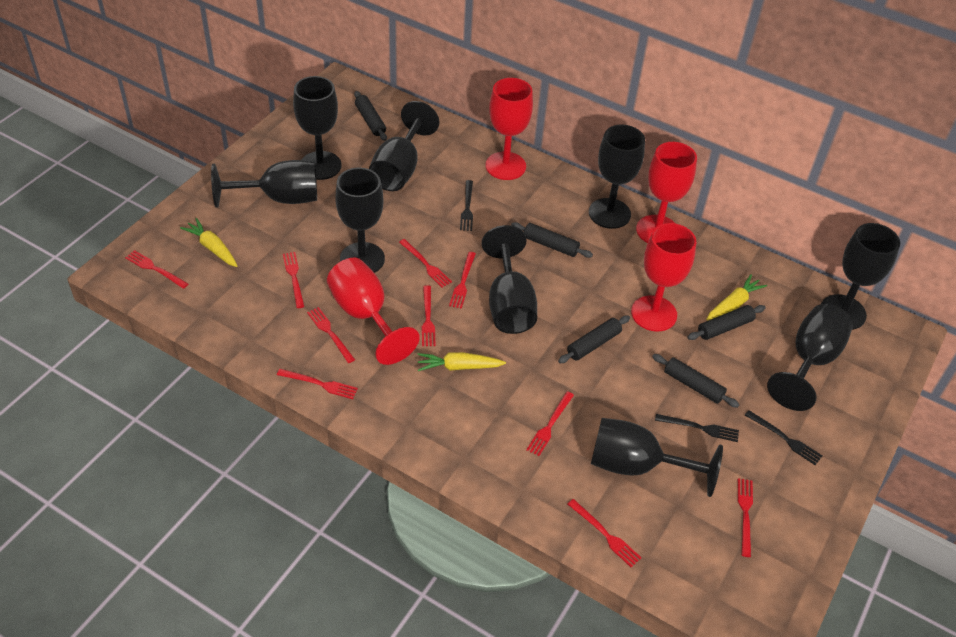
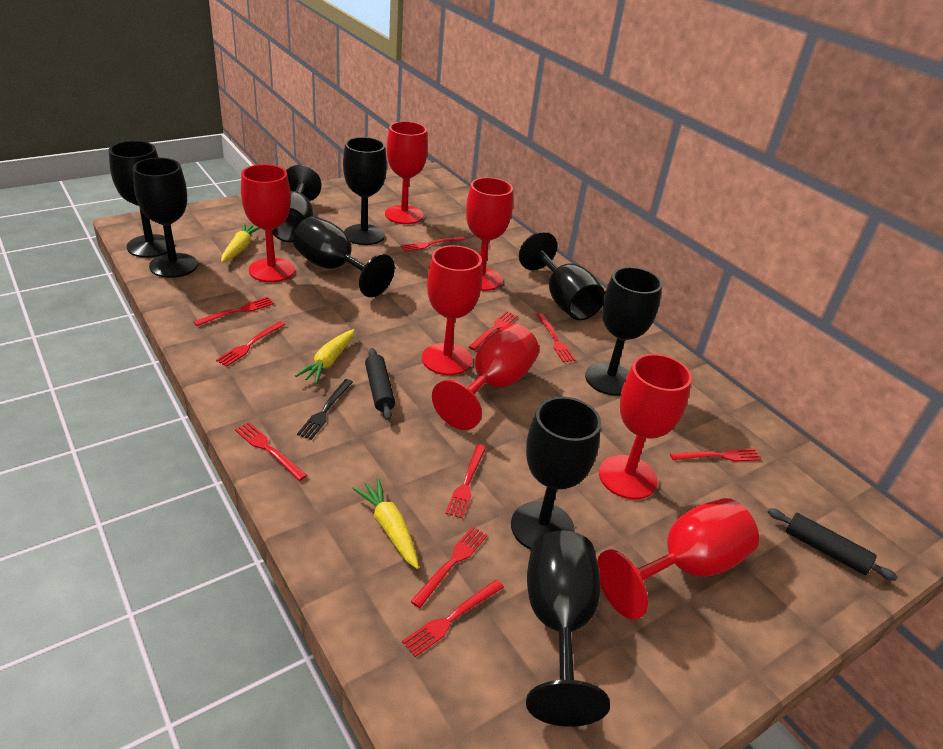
black fork: 3 -> 1
black rolling pin: 5 -> 2
red goblet: 4 -> 7

